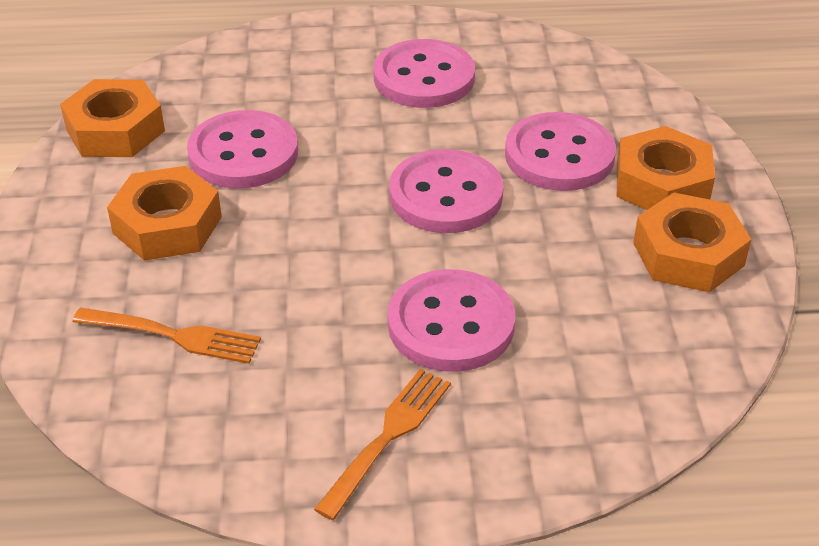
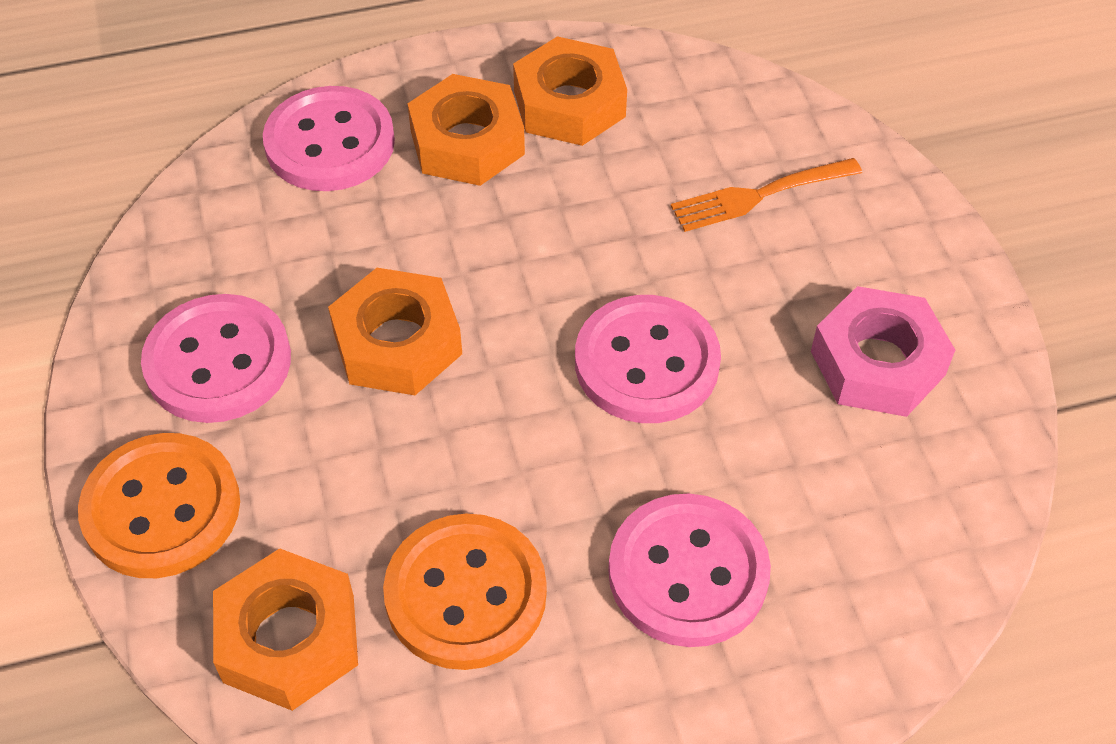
orange button: 0 -> 2
orange fork: 2 -> 1
pink button: 5 -> 4
pink nut: 0 -> 1

